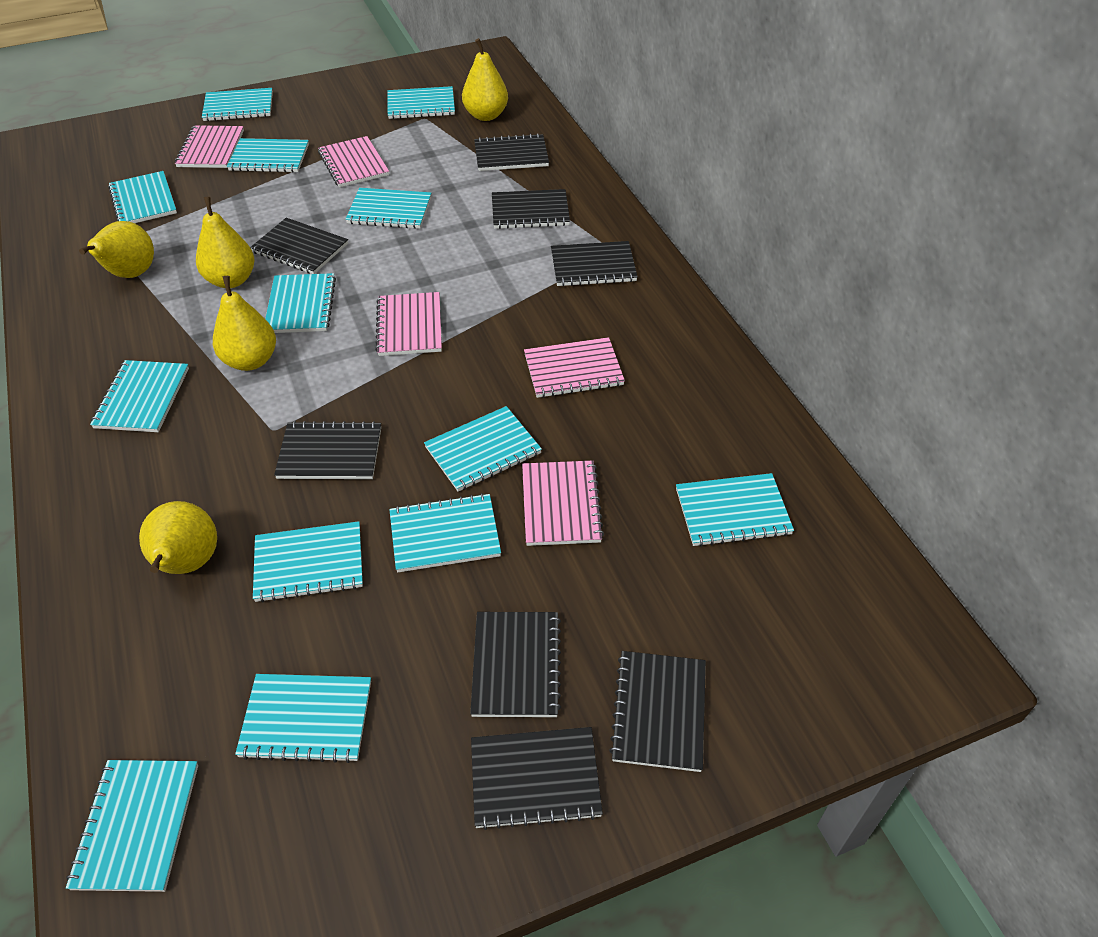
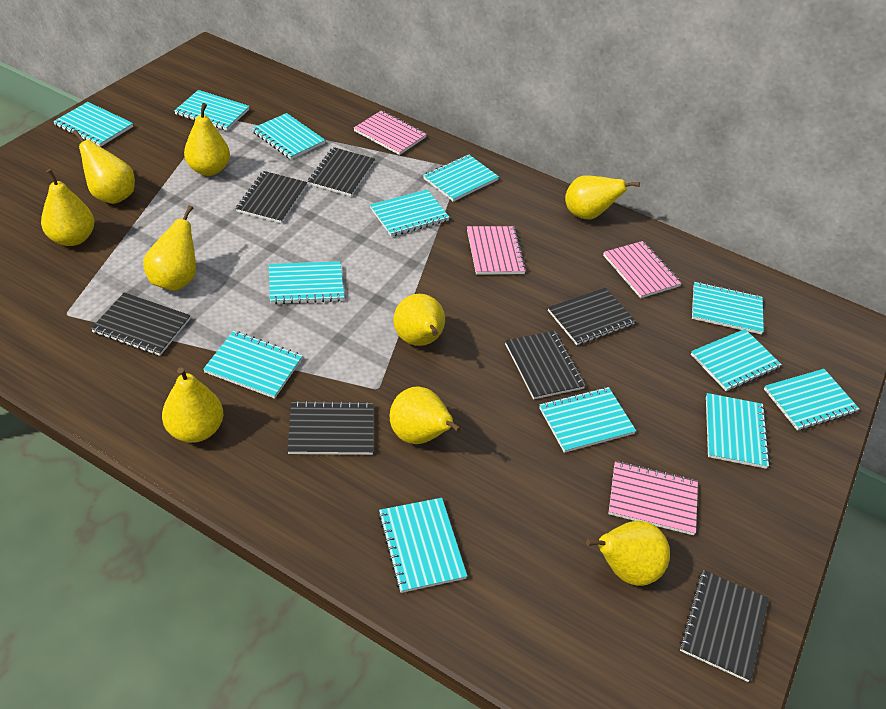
black notebook: 8 -> 7
pink notebook: 5 -> 4
yellow pear: 5 -> 9

